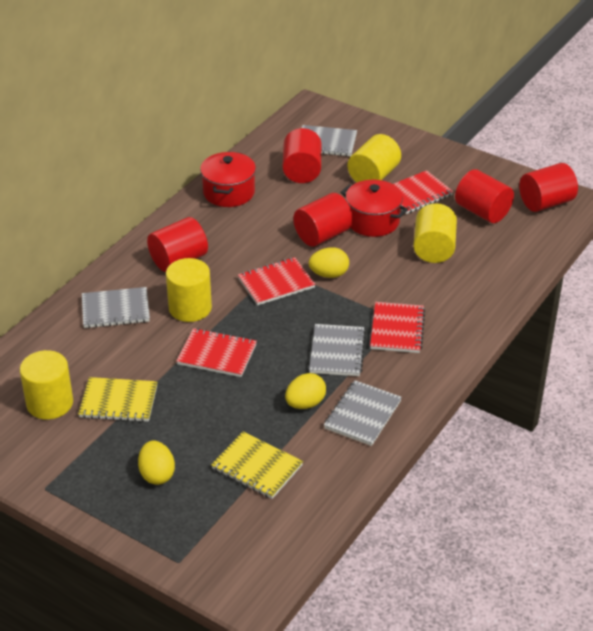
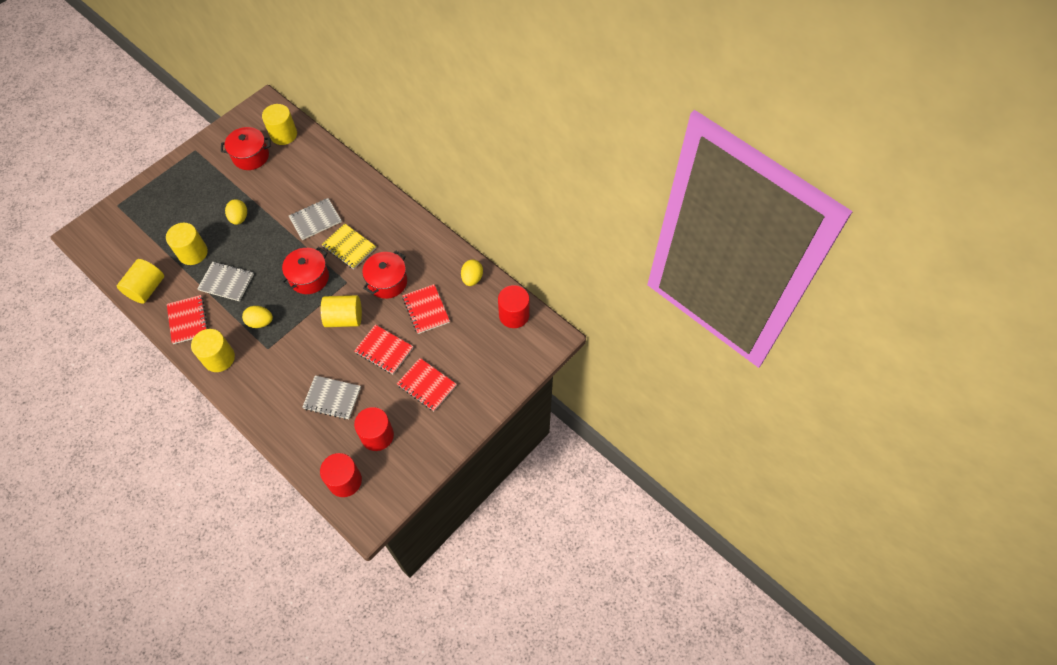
grey notebook: 4 -> 3
red cylinder: 5 -> 3
red pot: 2 -> 3
yellow cylinder: 4 -> 5
yellow notebook: 2 -> 1

